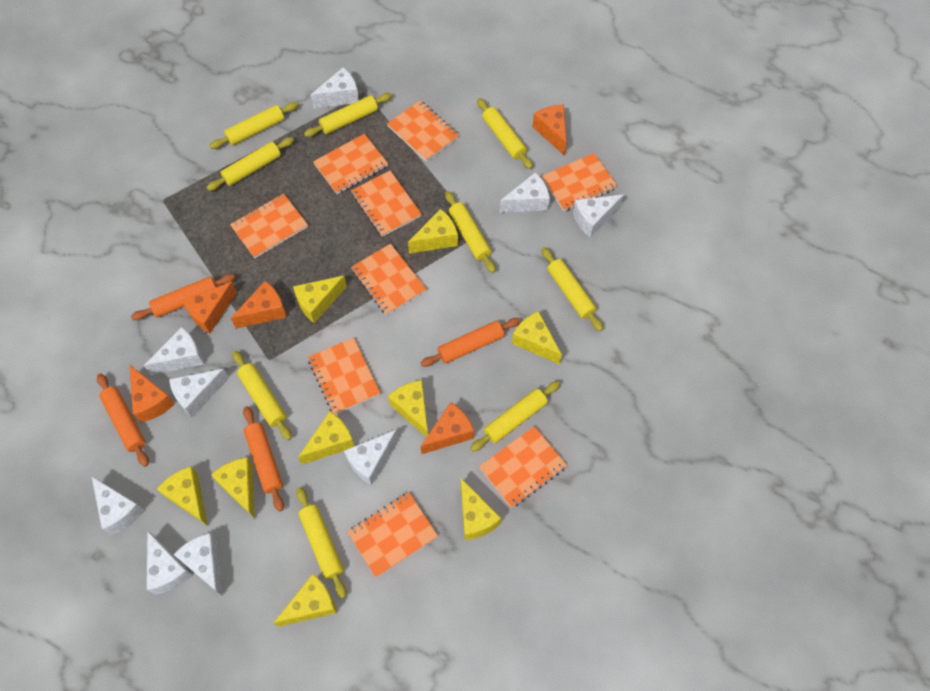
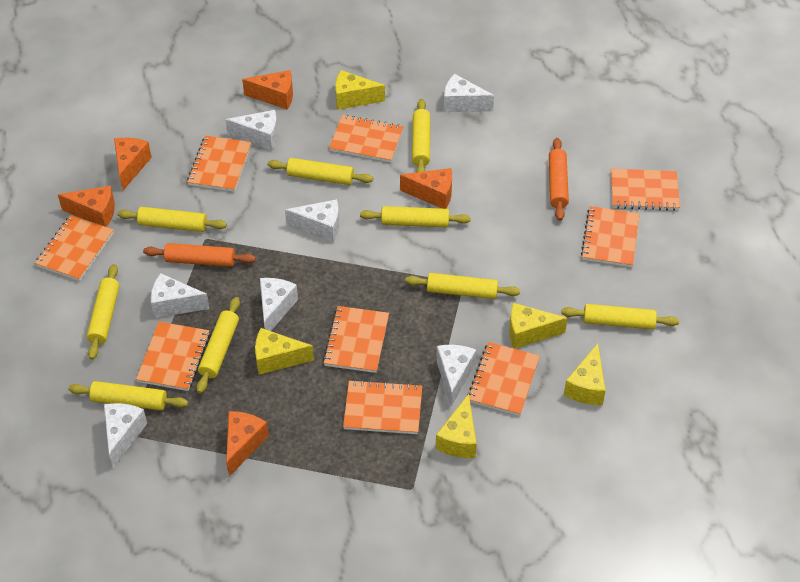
orange rolling pin: 4 -> 2
white cheese: 9 -> 7
yellow cheese: 9 -> 5

